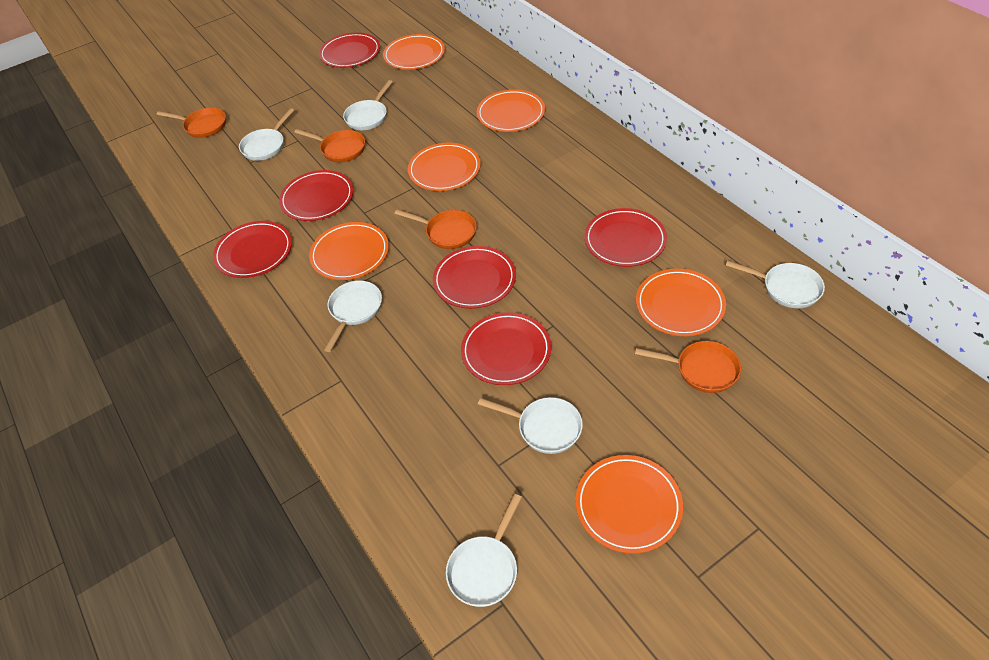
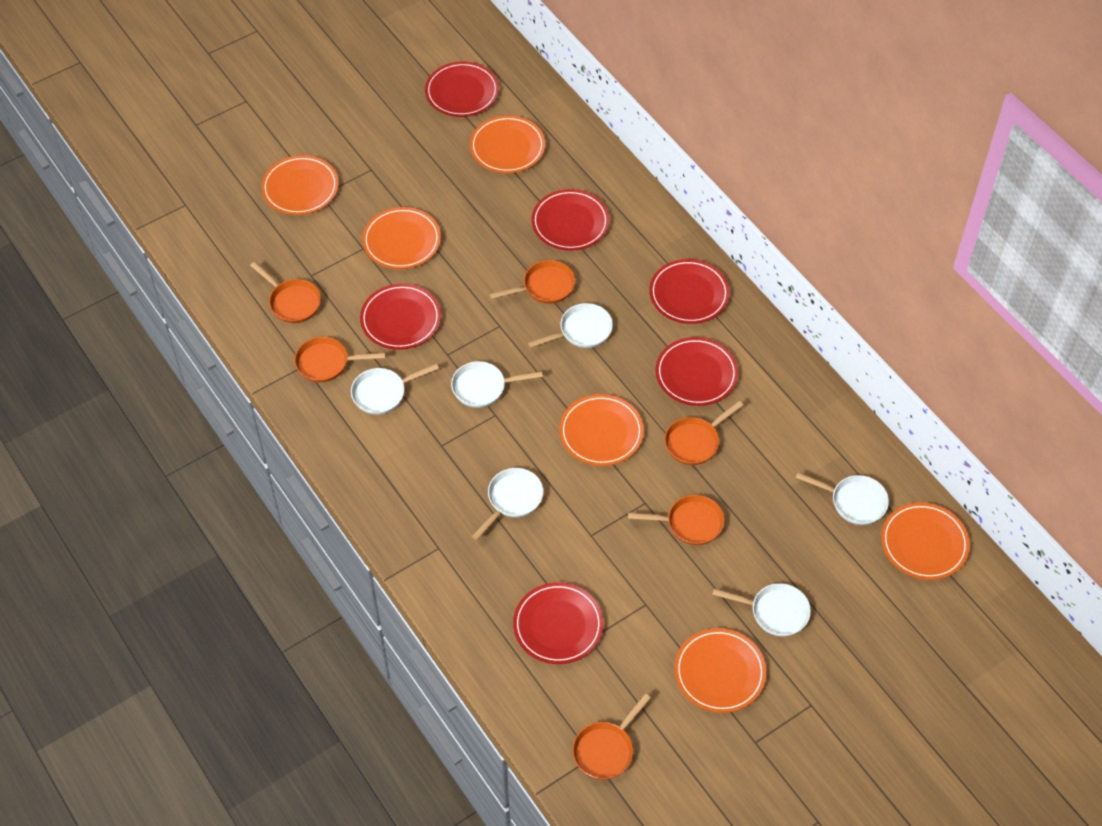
orange pan: 4 -> 6

